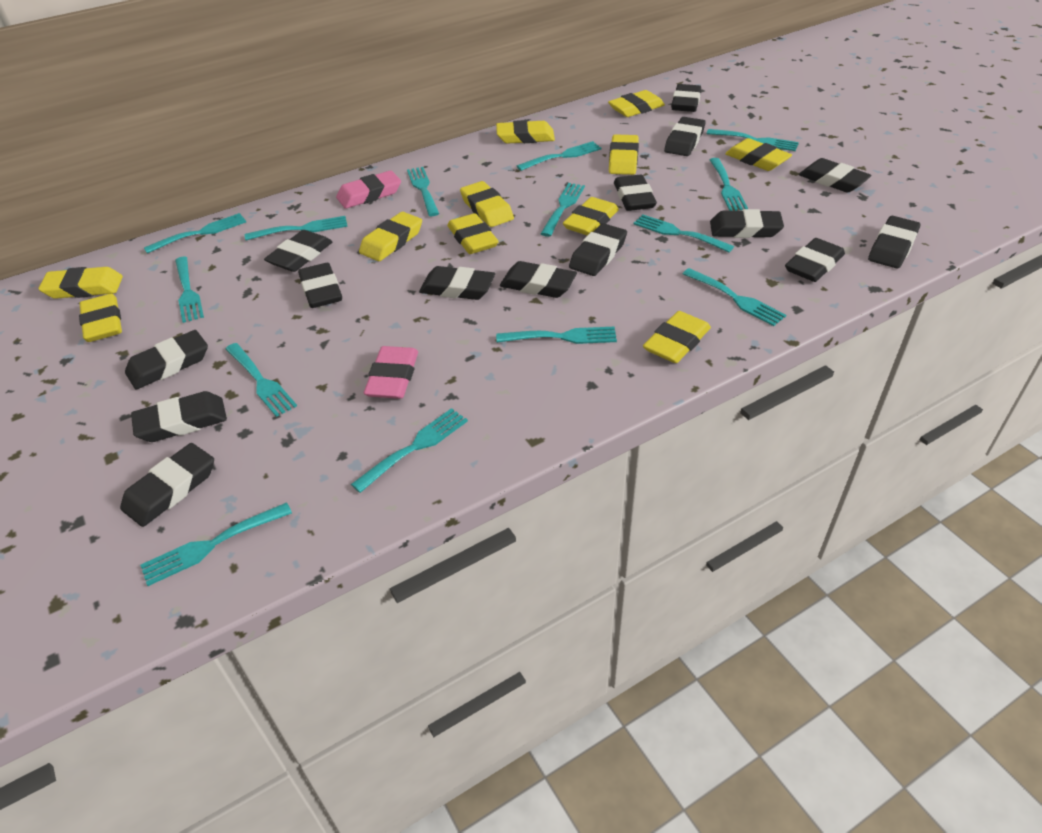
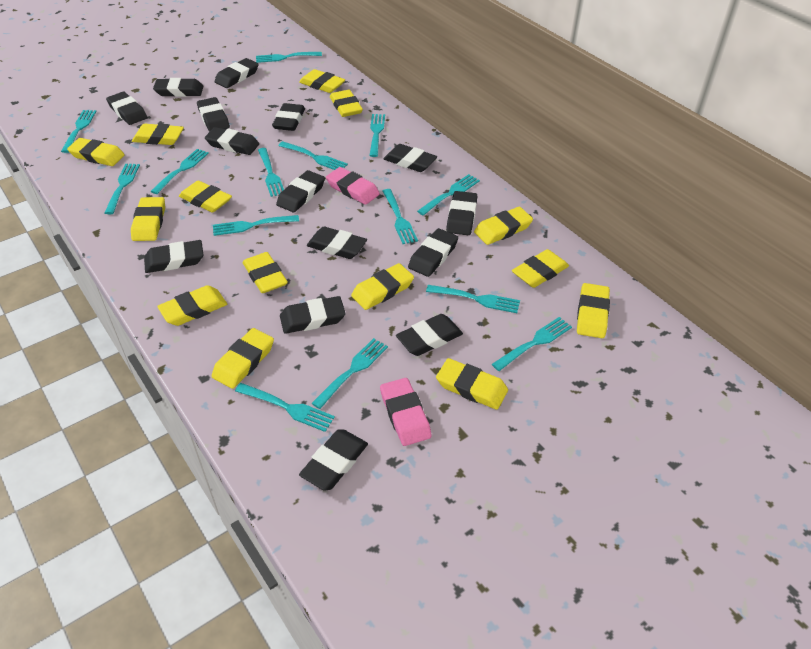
yellow eraser: 11 -> 14

